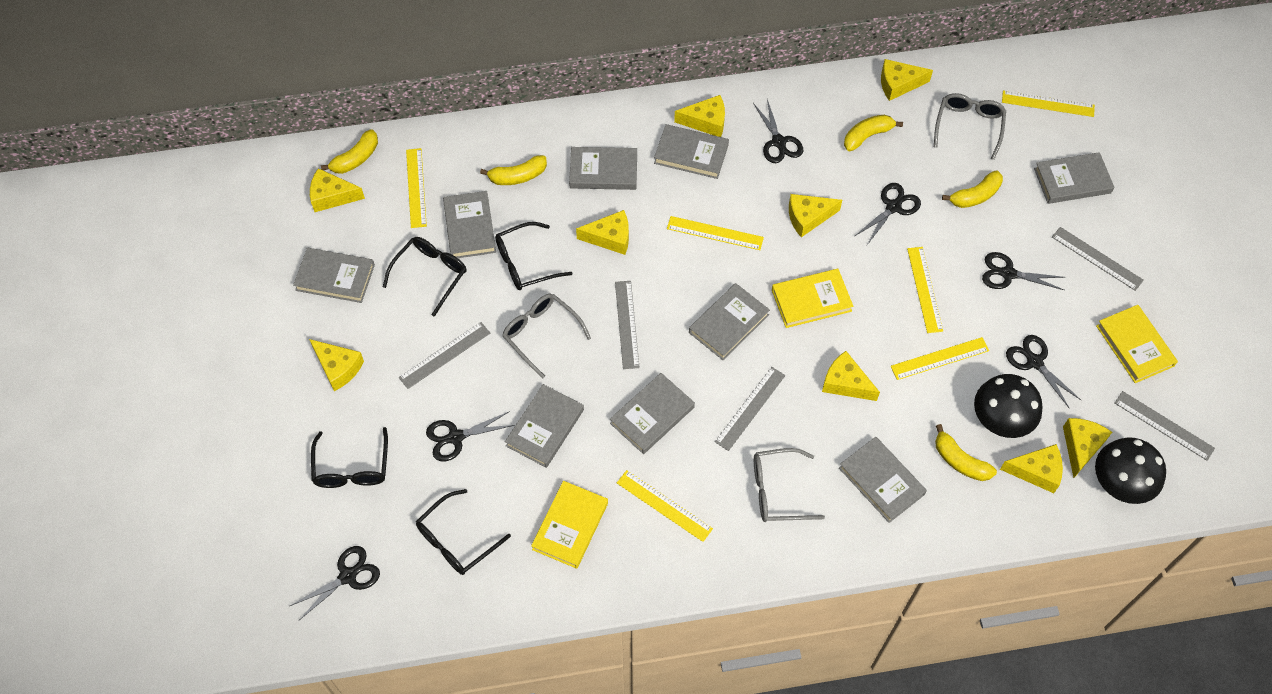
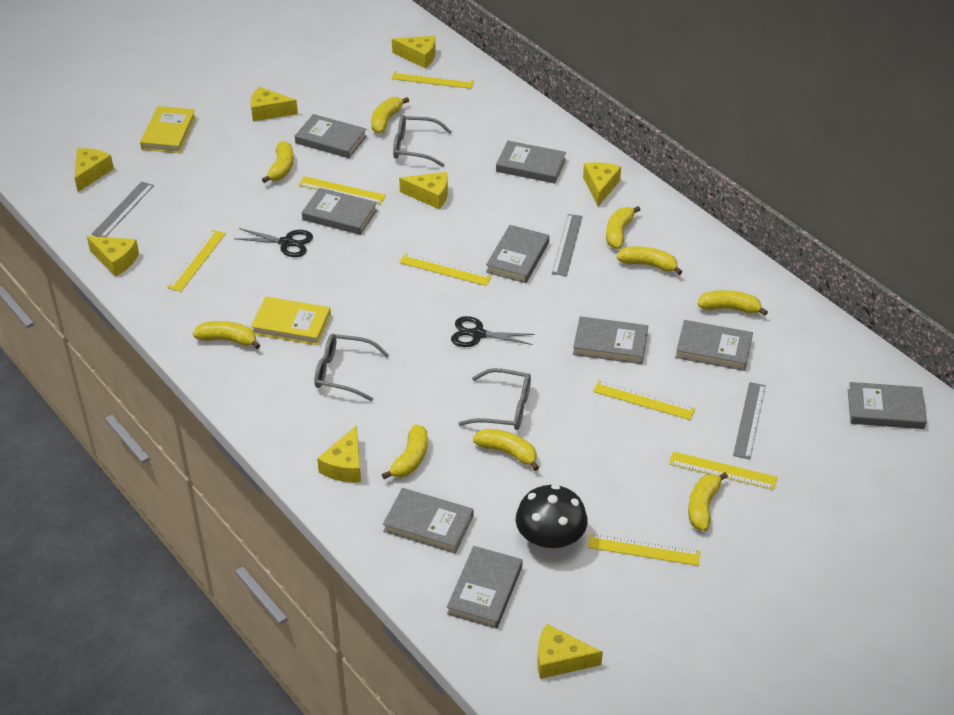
black glasses: 4 -> 0
black mushroom: 2 -> 1
black scissors: 6 -> 2
grey ruler: 5 -> 3
yellow banana: 5 -> 9
yellow book: 3 -> 2
yellow cheese: 9 -> 8
yellow ruler: 6 -> 7

